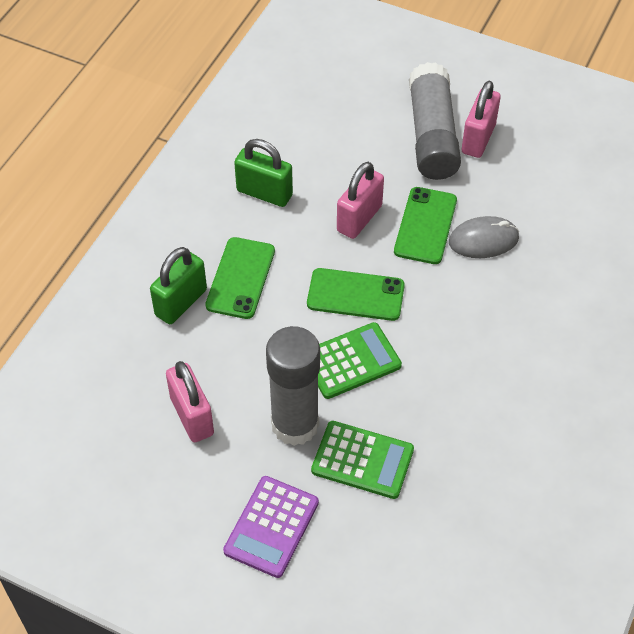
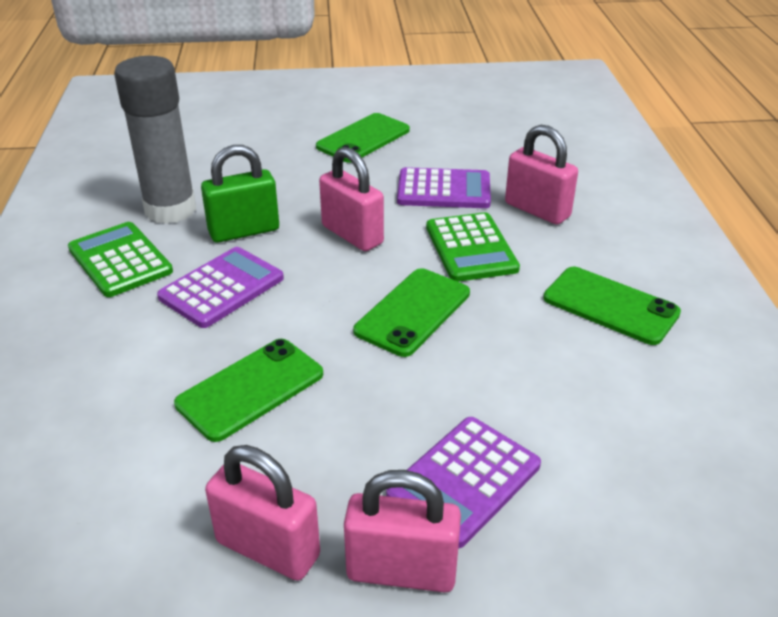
green padlock: 2 -> 1
green phone: 3 -> 4
grey glue stick: 2 -> 1
grey mouse: 1 -> 0
pink padlock: 3 -> 4
purple calculator: 1 -> 3

